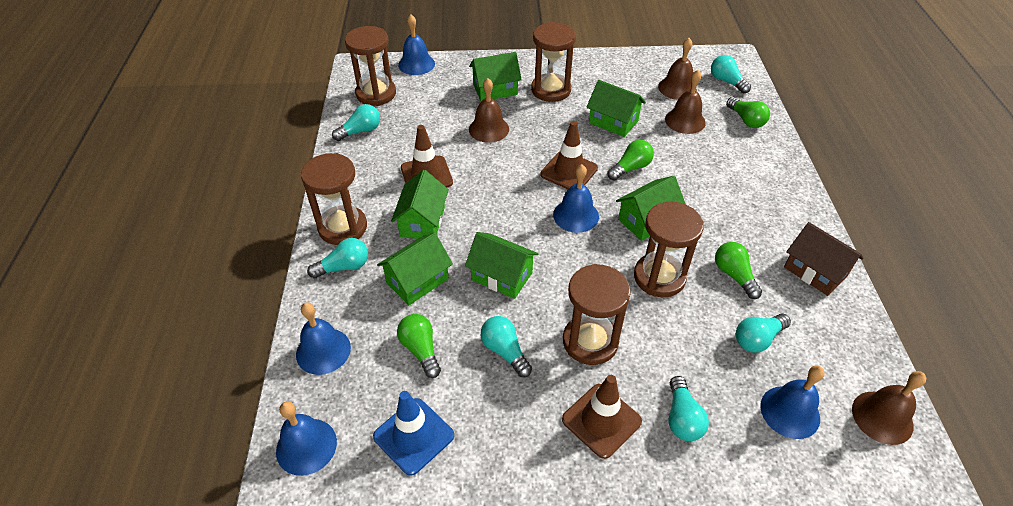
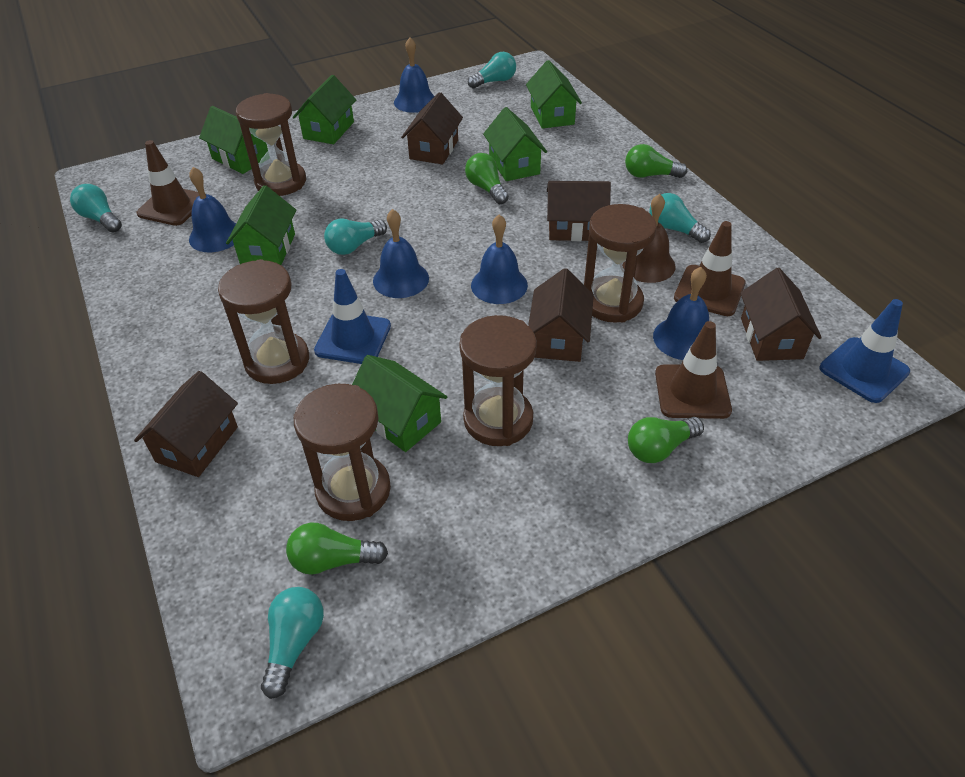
blue traffic cone: 1 -> 2
brown bell: 4 -> 1
brown house: 1 -> 5
turquoise light bulb: 6 -> 5

